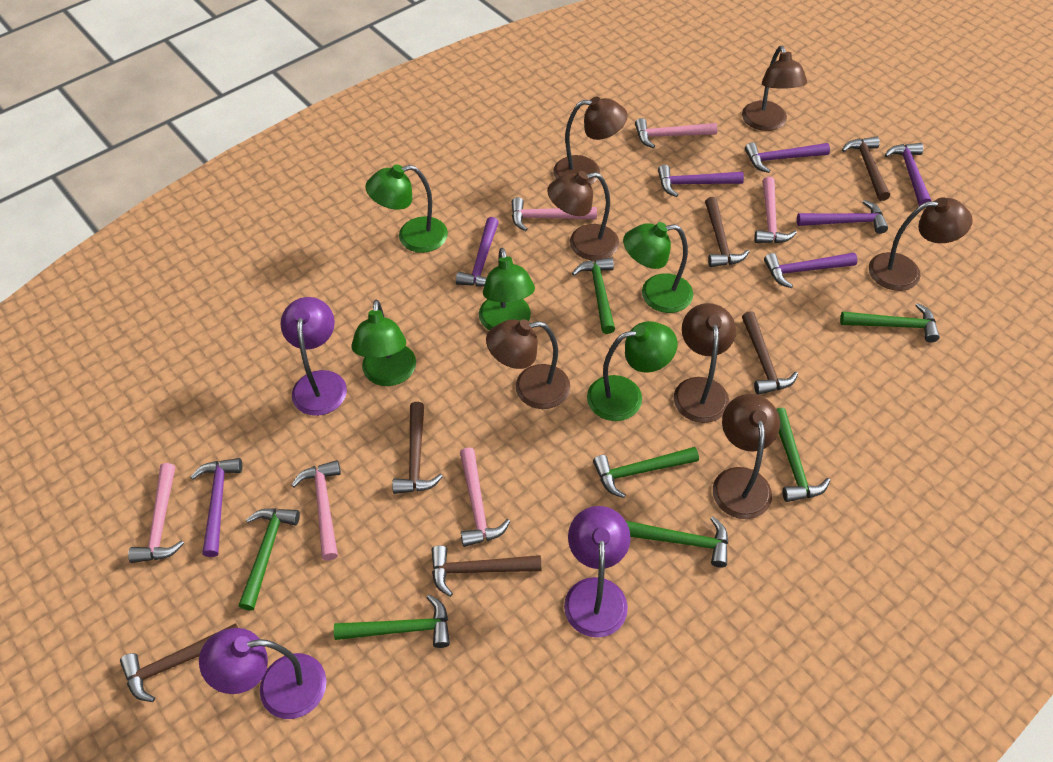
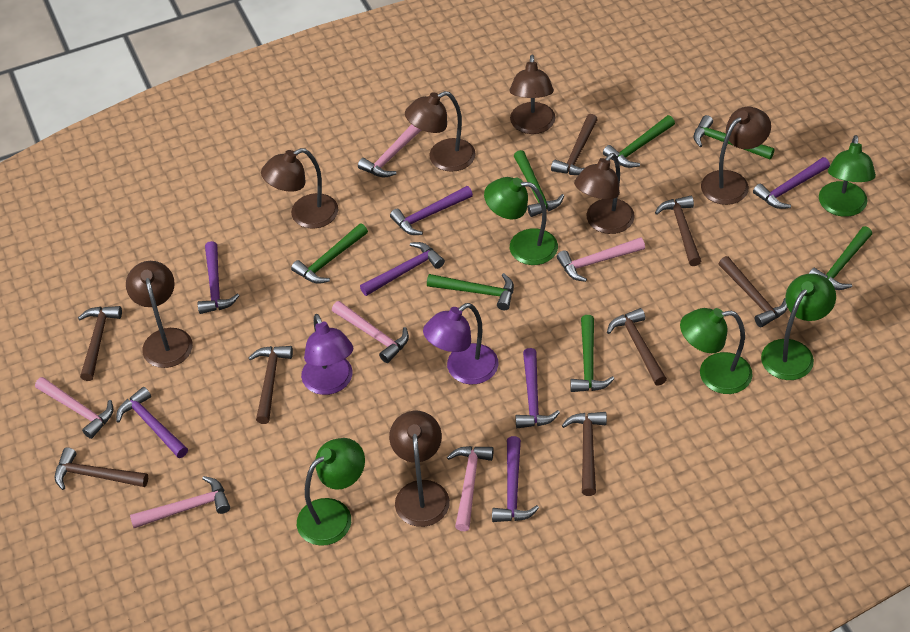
brown hammer: 6 -> 8
purple lamp: 3 -> 2

